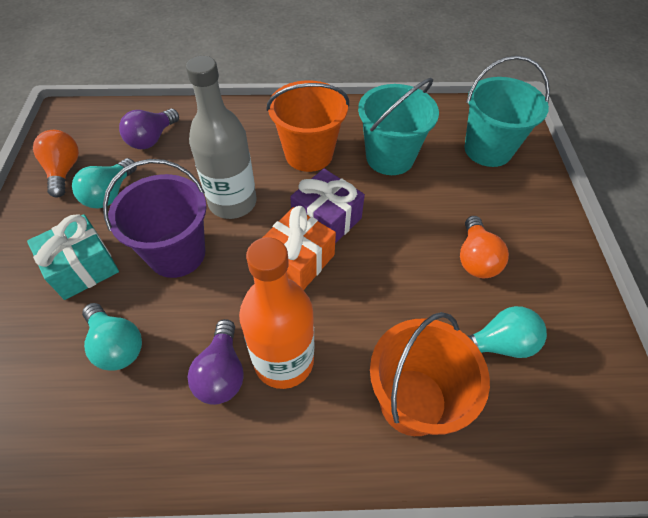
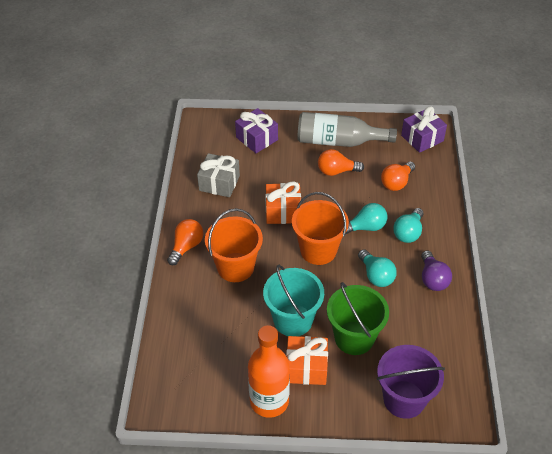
green bucket: 0 -> 1
grey gift: 0 -> 1
orange gift: 1 -> 2
orange light bulb: 2 -> 3
purple gift: 1 -> 2
purple light bulb: 2 -> 1
turquoise bucket: 2 -> 1
turquoise gift: 1 -> 0

